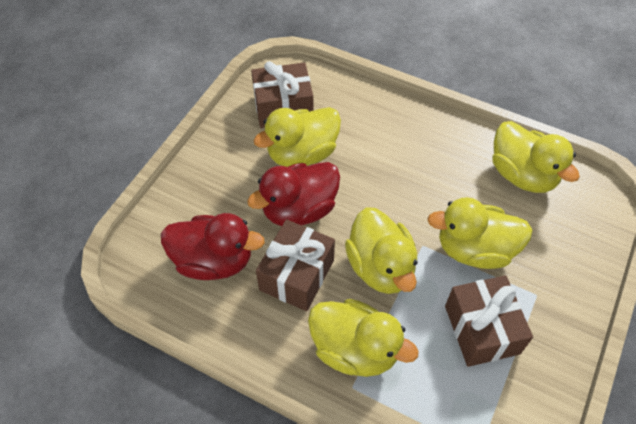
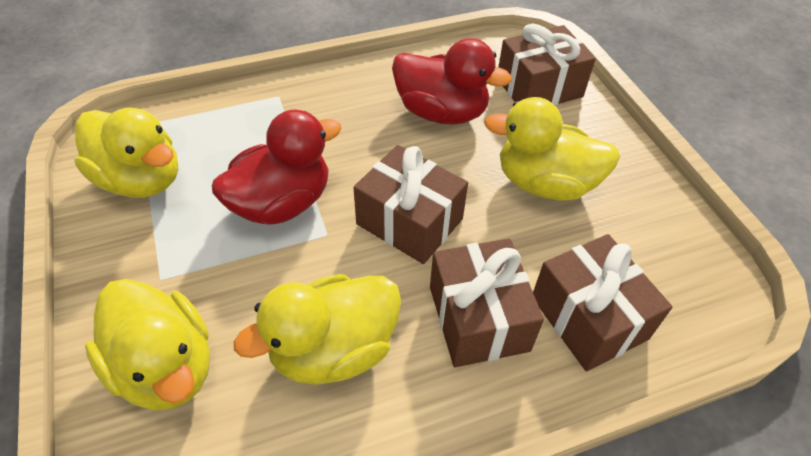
brown gift: 3 -> 4
yellow duck: 5 -> 4

